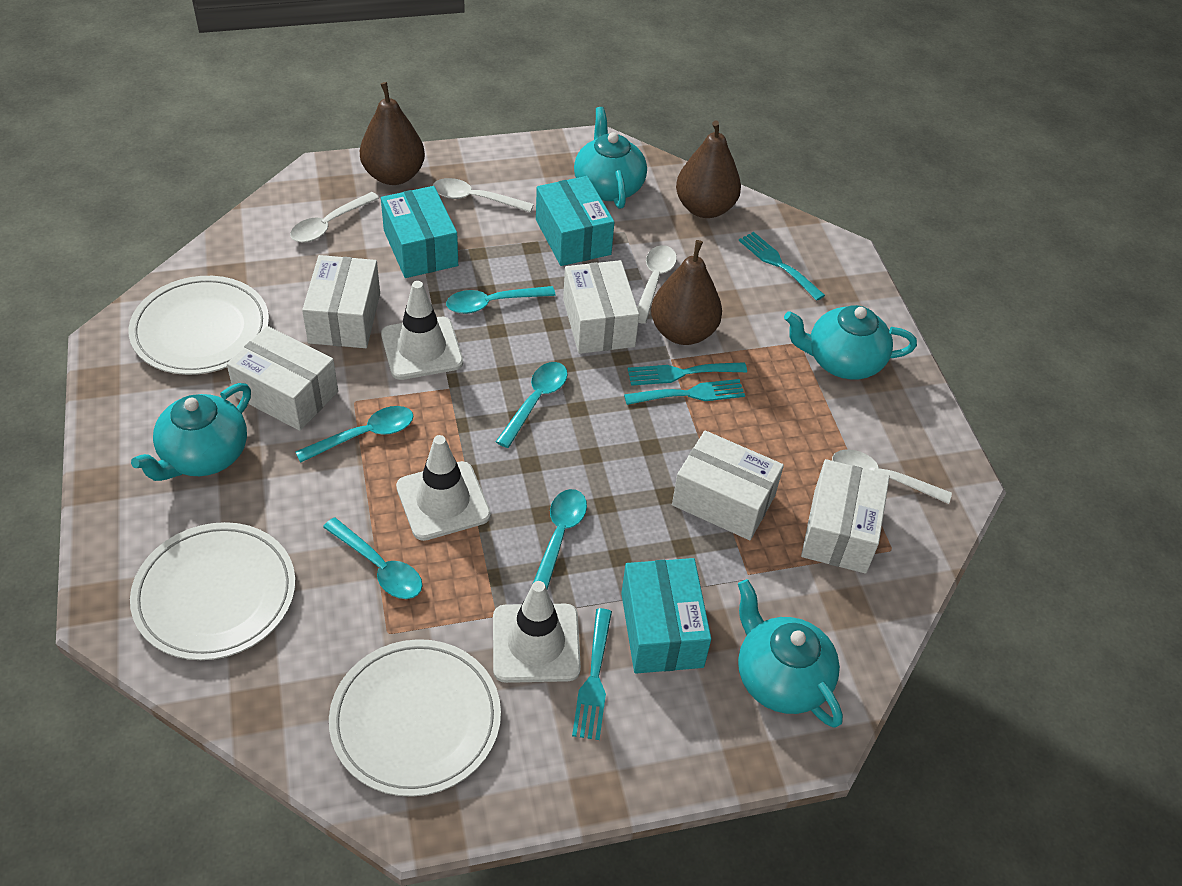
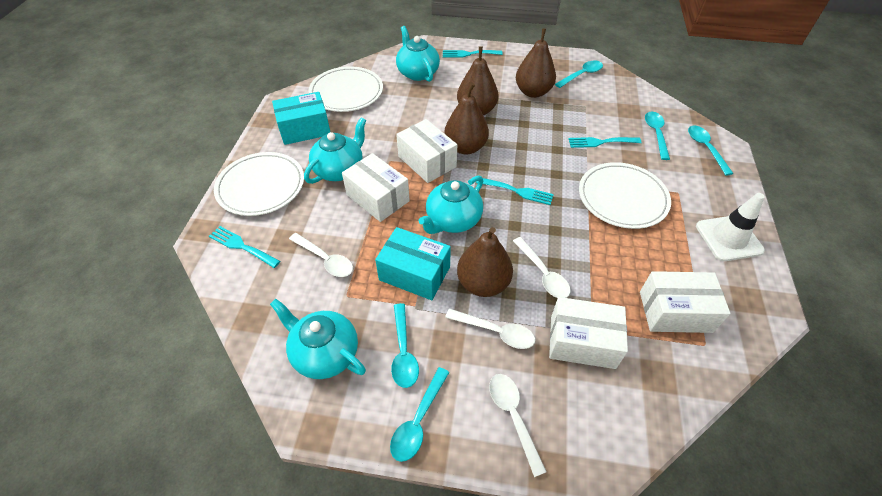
brown pear: 3 -> 4
turquoise box: 3 -> 2
white box: 5 -> 4
white traffic cone: 3 -> 1

